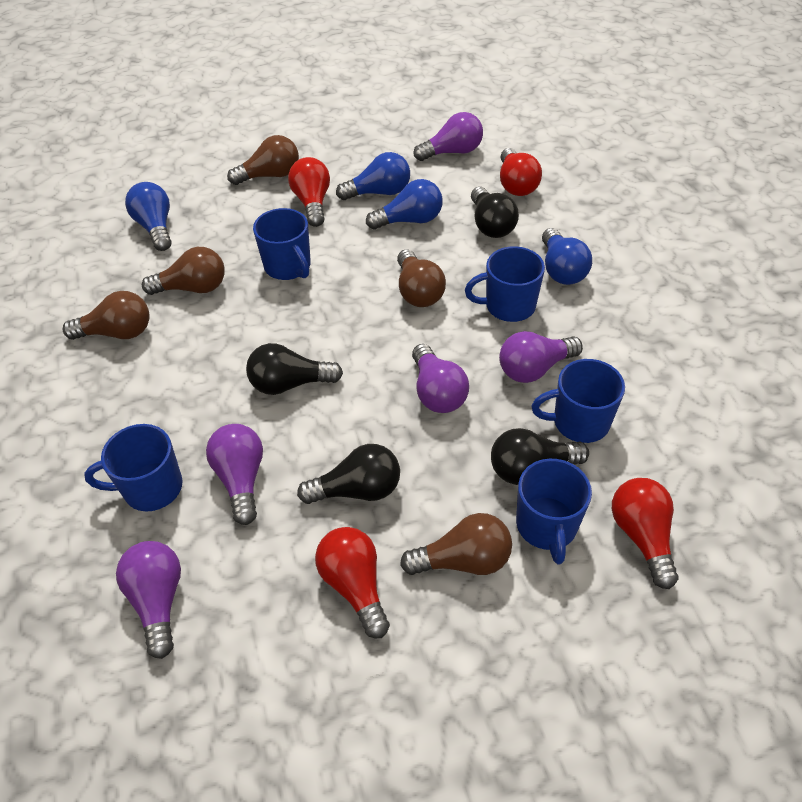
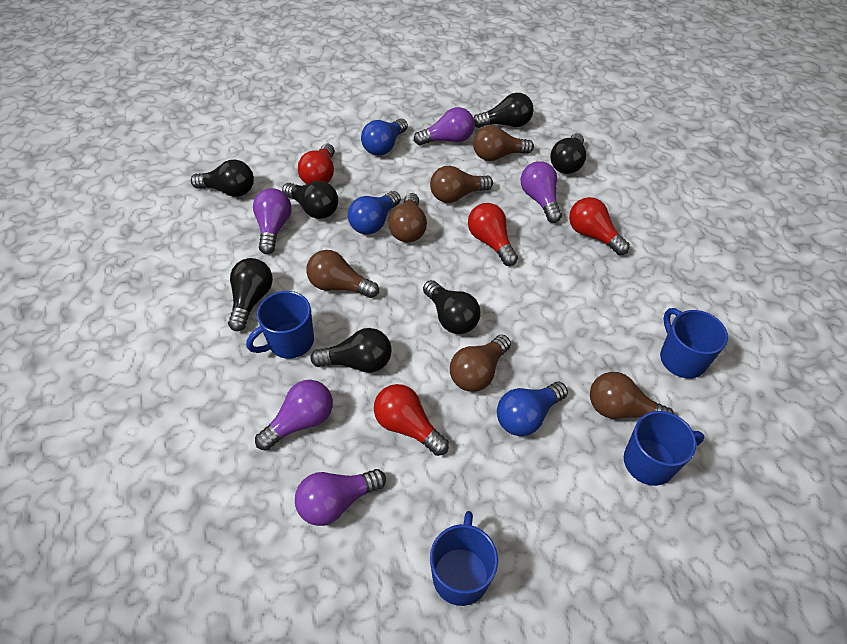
black light bulb: 4 -> 7
blue light bulb: 4 -> 3
blue mug: 5 -> 4
brown light bulb: 5 -> 6

